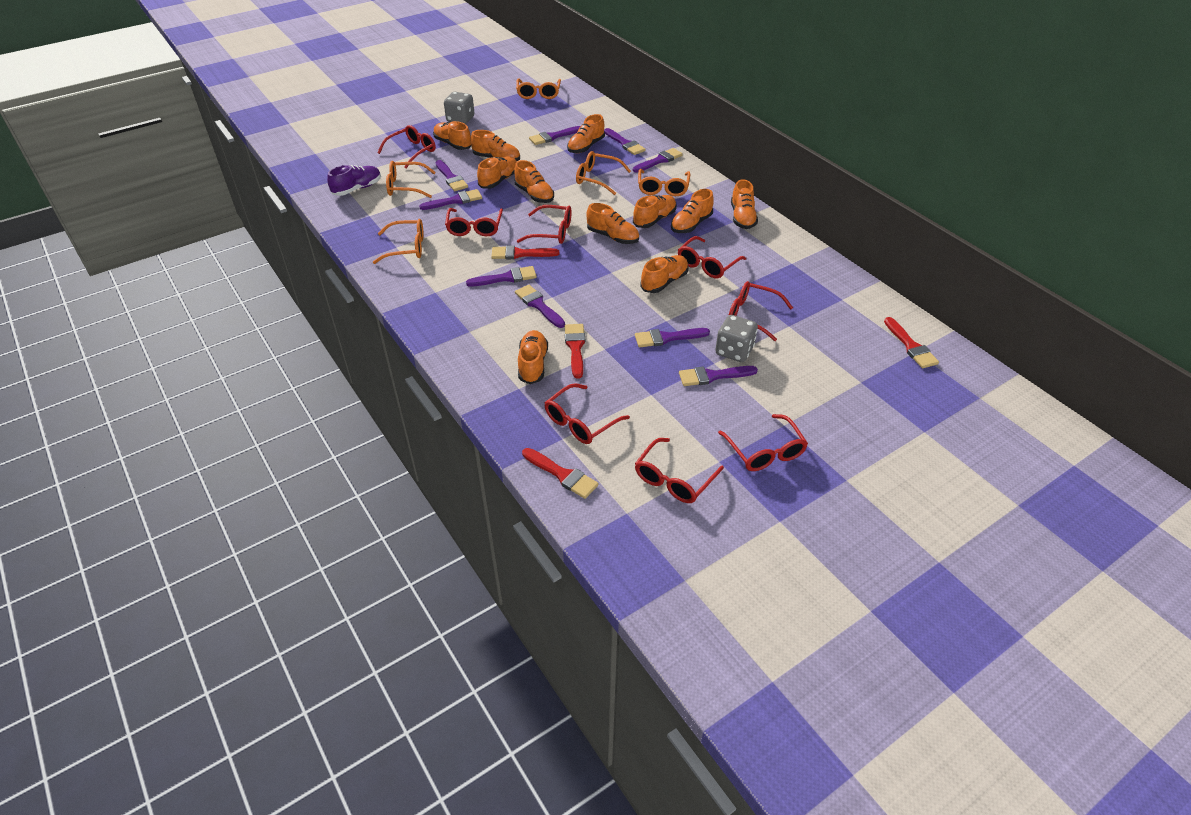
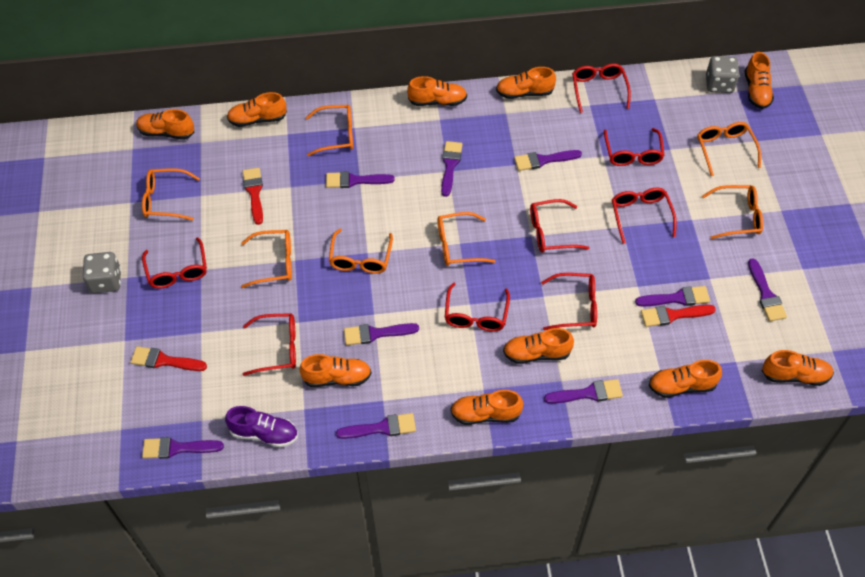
orange glasses: 5 -> 7
orange shoe: 11 -> 10
red brush: 4 -> 3

